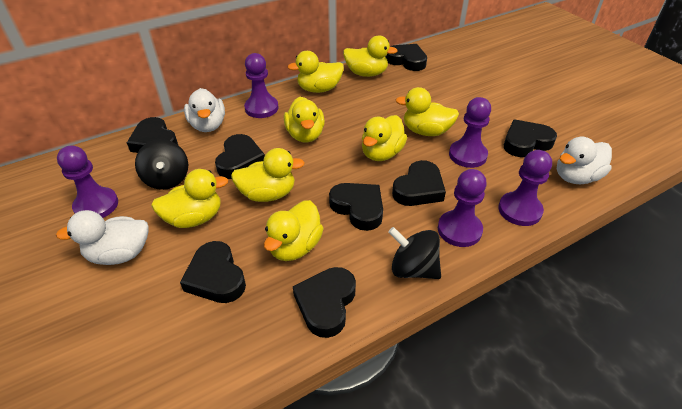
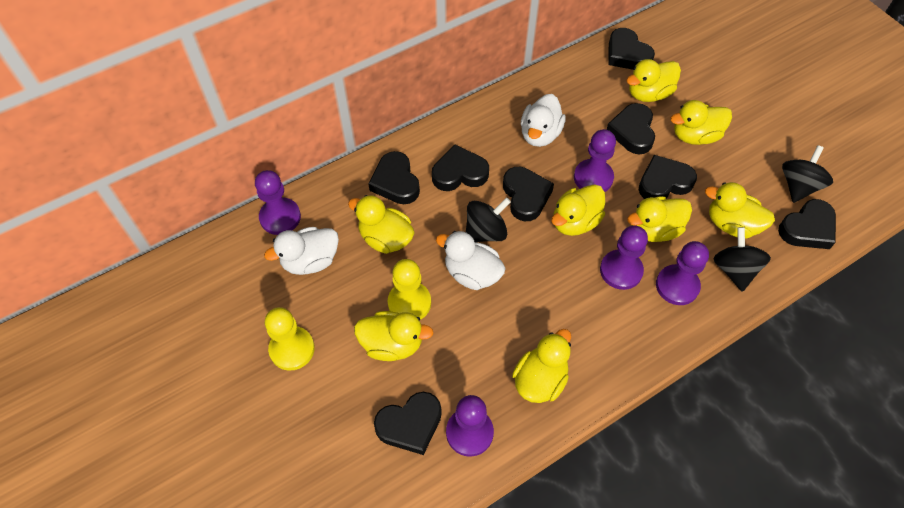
black spinning top: 2 -> 3
yellow pawn: 0 -> 2

